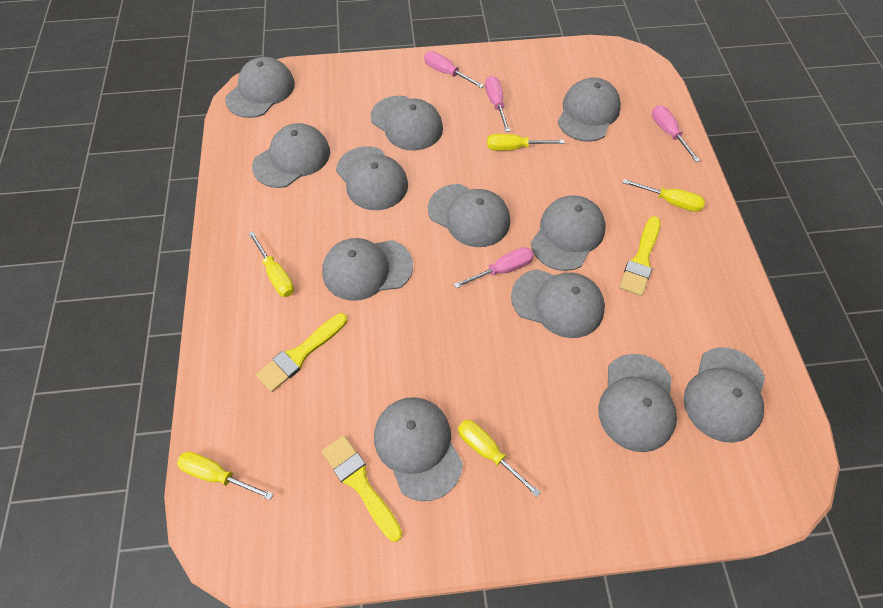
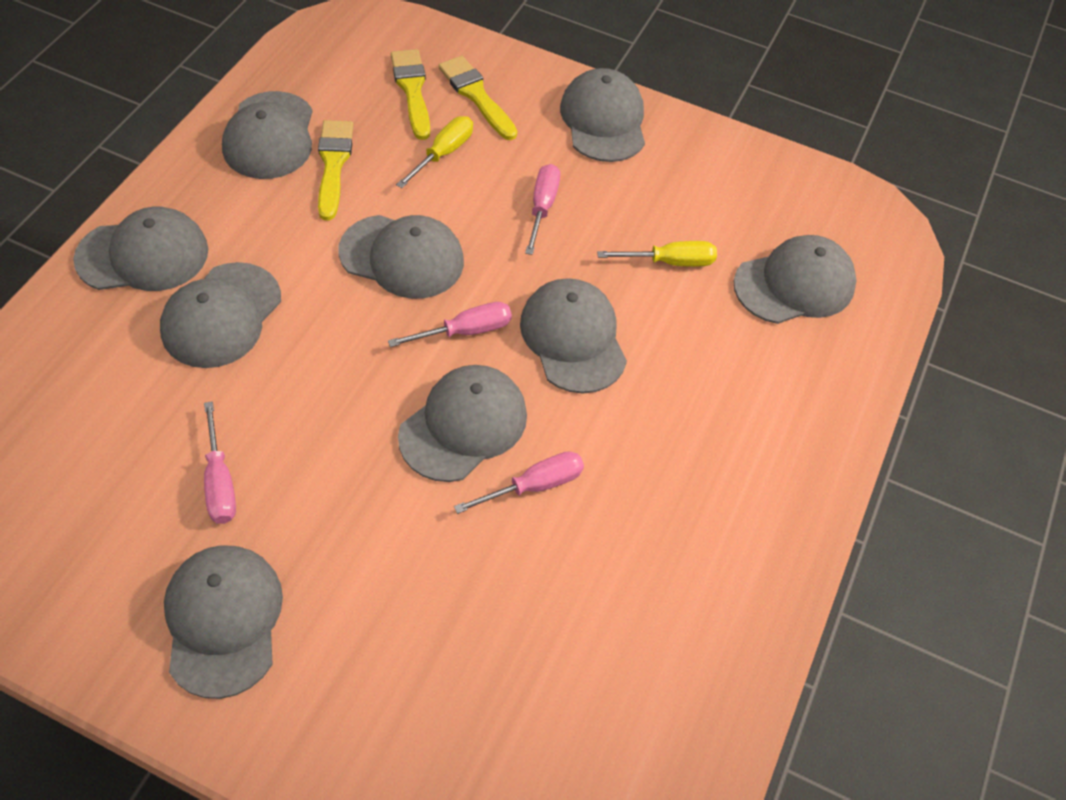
grey cap: 12 -> 9
yellow screwdriver: 5 -> 2

